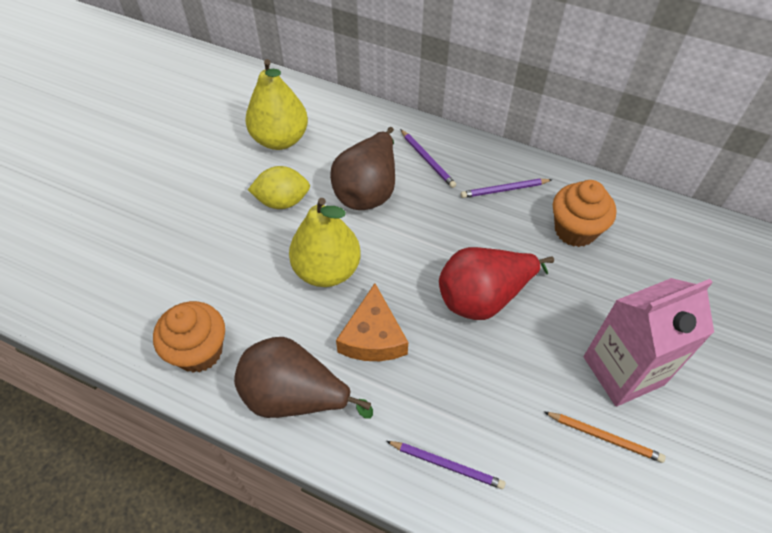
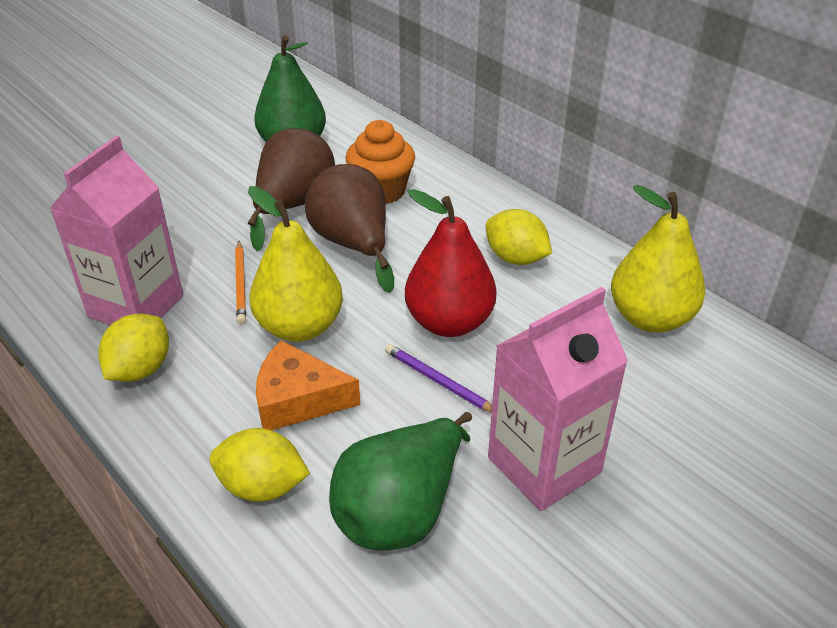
green pear: 0 -> 2
orange cupcake: 2 -> 1
pink carton: 1 -> 2
purple pencil: 3 -> 1
yellow lemon: 1 -> 3

